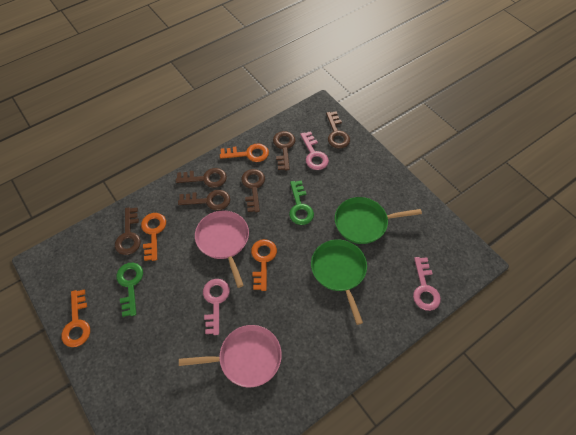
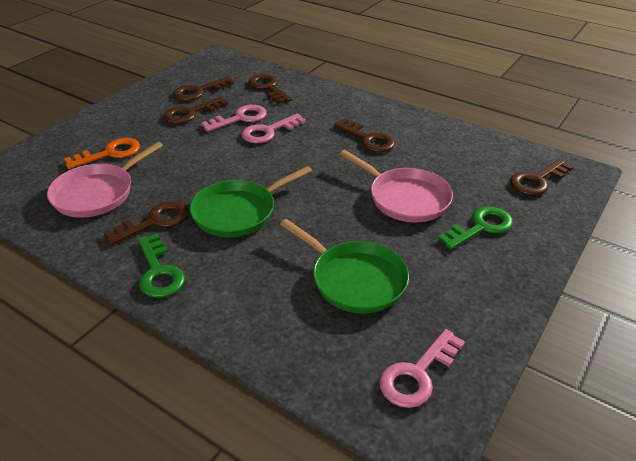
orange key: 4 -> 1

